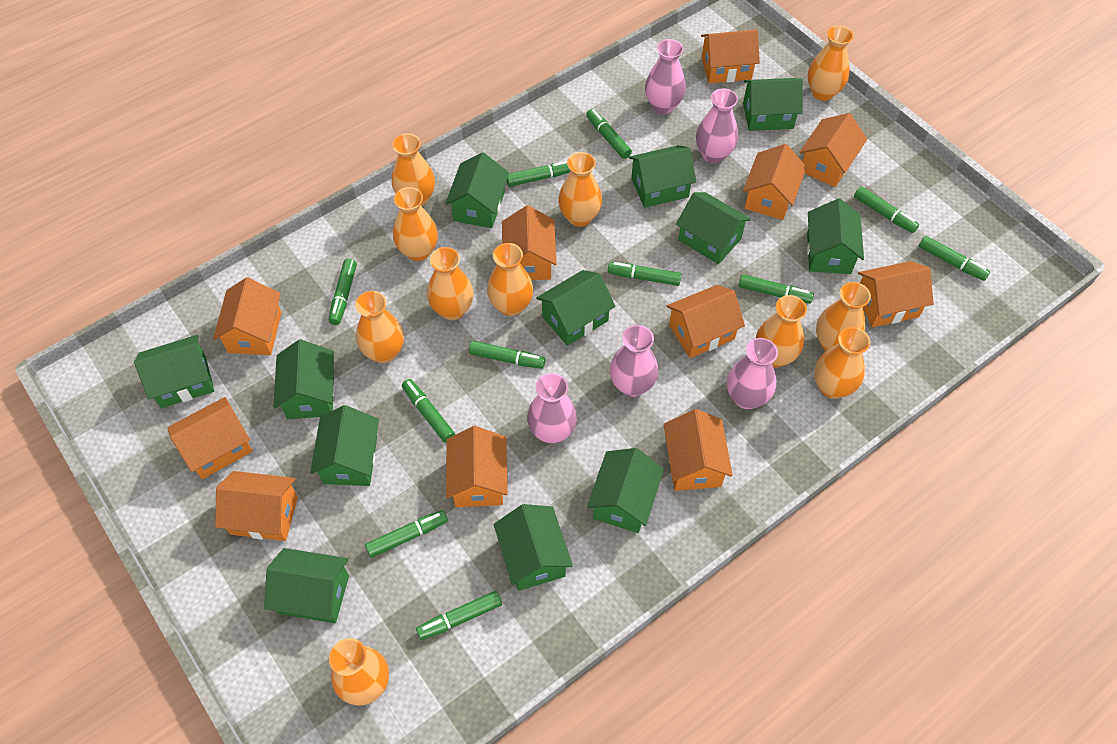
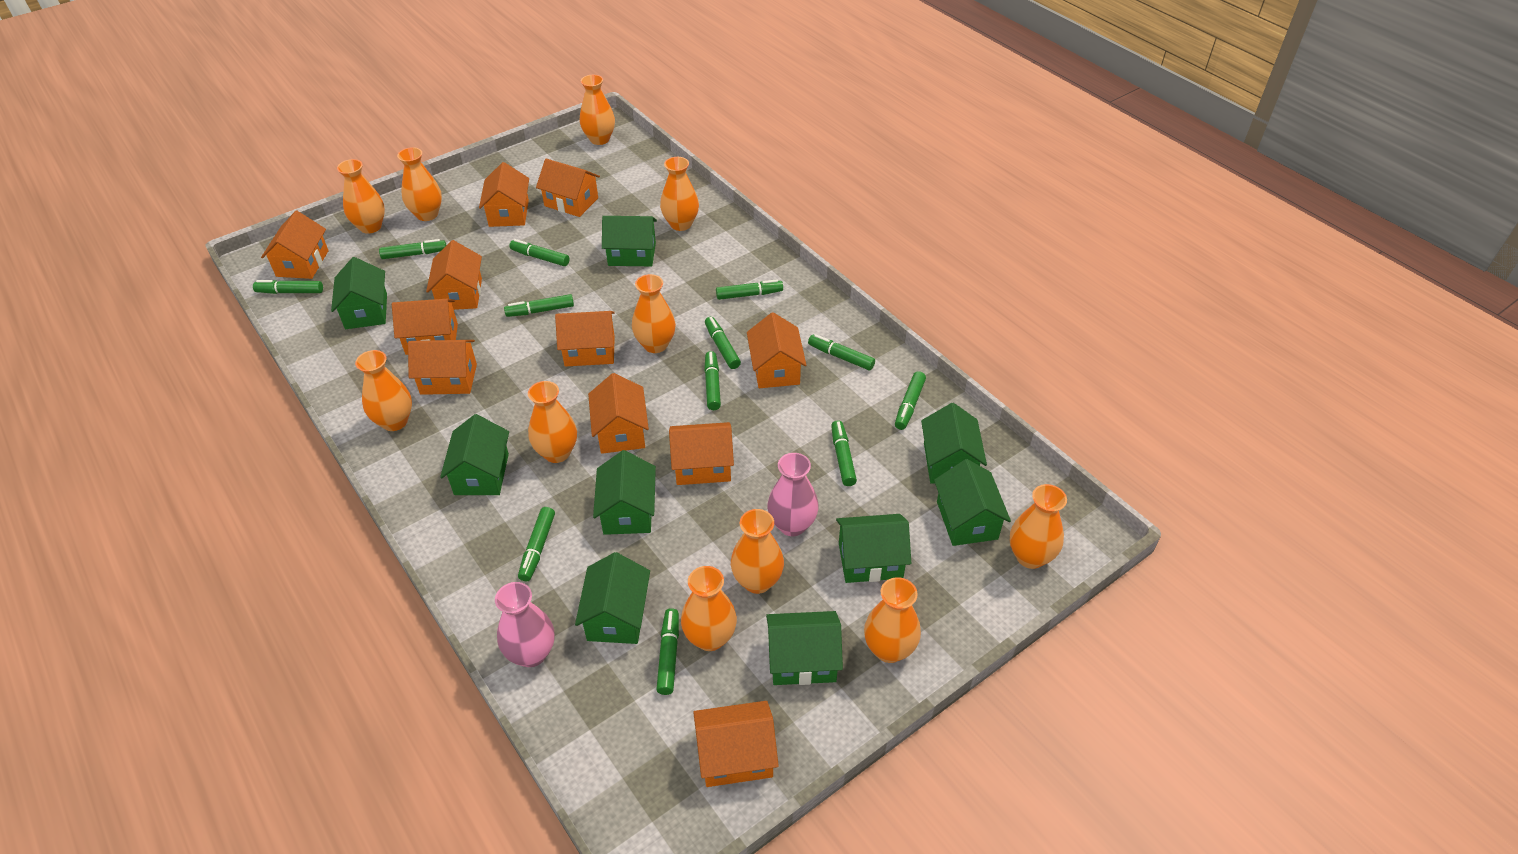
green house: 12 -> 9
green marker: 11 -> 12
pink vase: 5 -> 2

